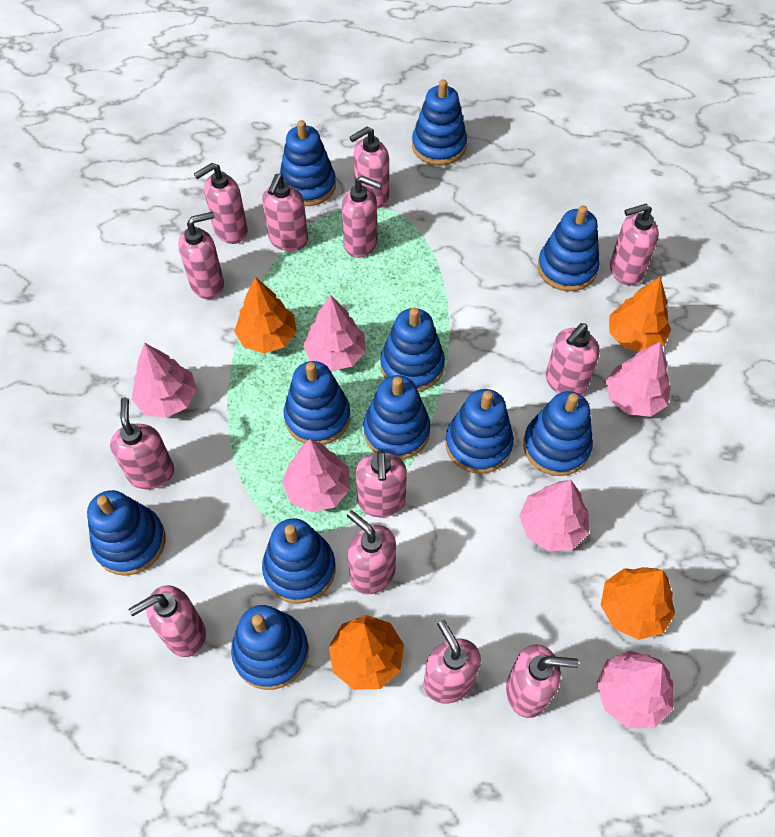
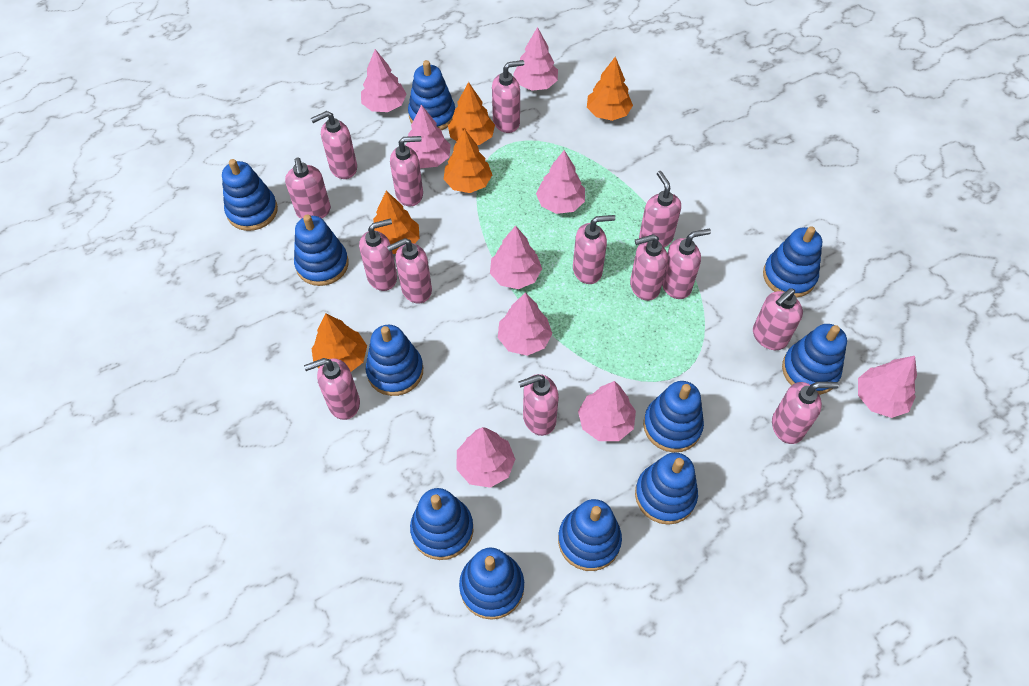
orange tree: 4 -> 5
pink soap dispenser: 13 -> 14
pink tree: 6 -> 9

